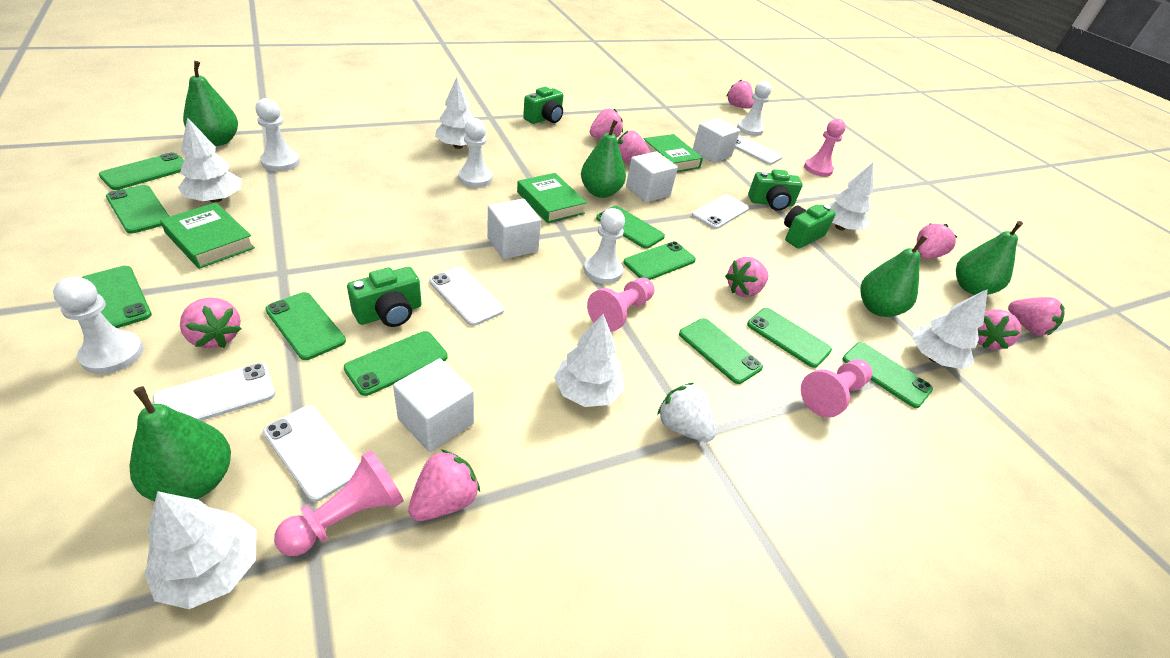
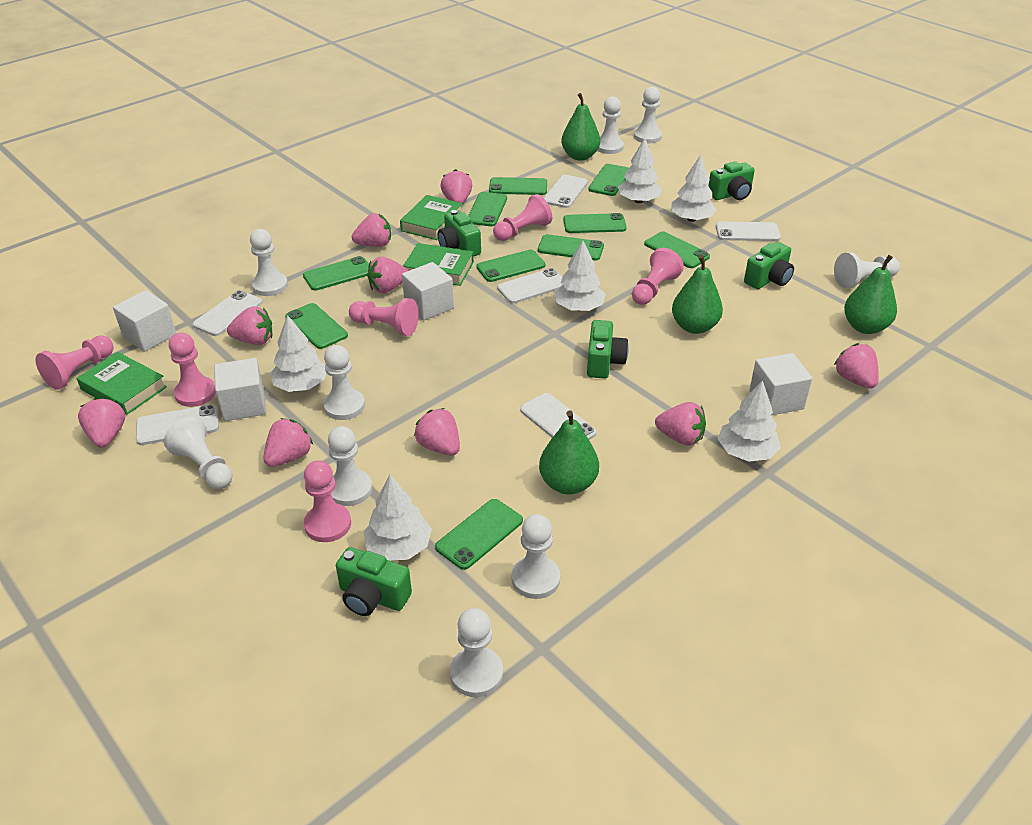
green camera: 4 -> 5
green pear: 5 -> 4
pink pawn: 4 -> 6
white pawn: 5 -> 9
white phone: 5 -> 6
white strawberry: 1 -> 0

